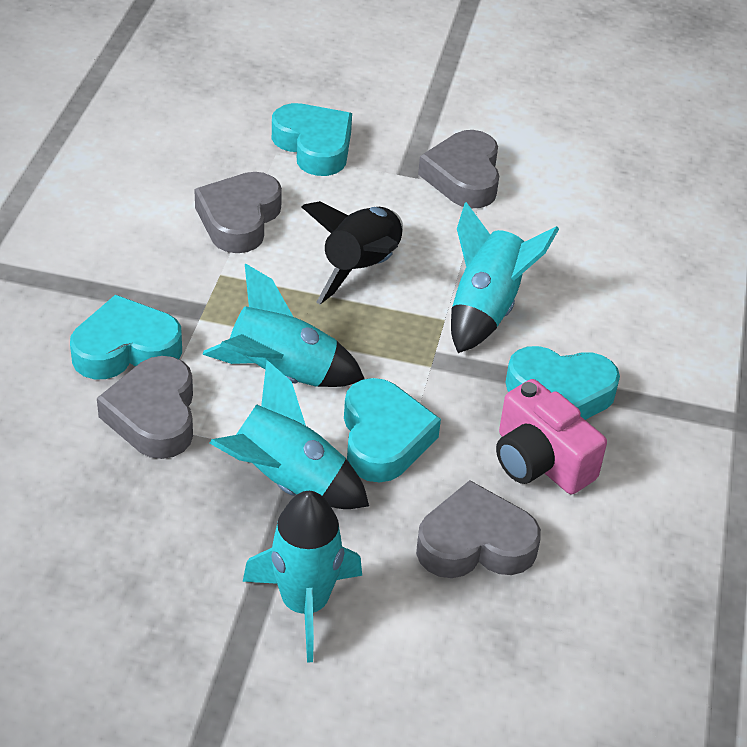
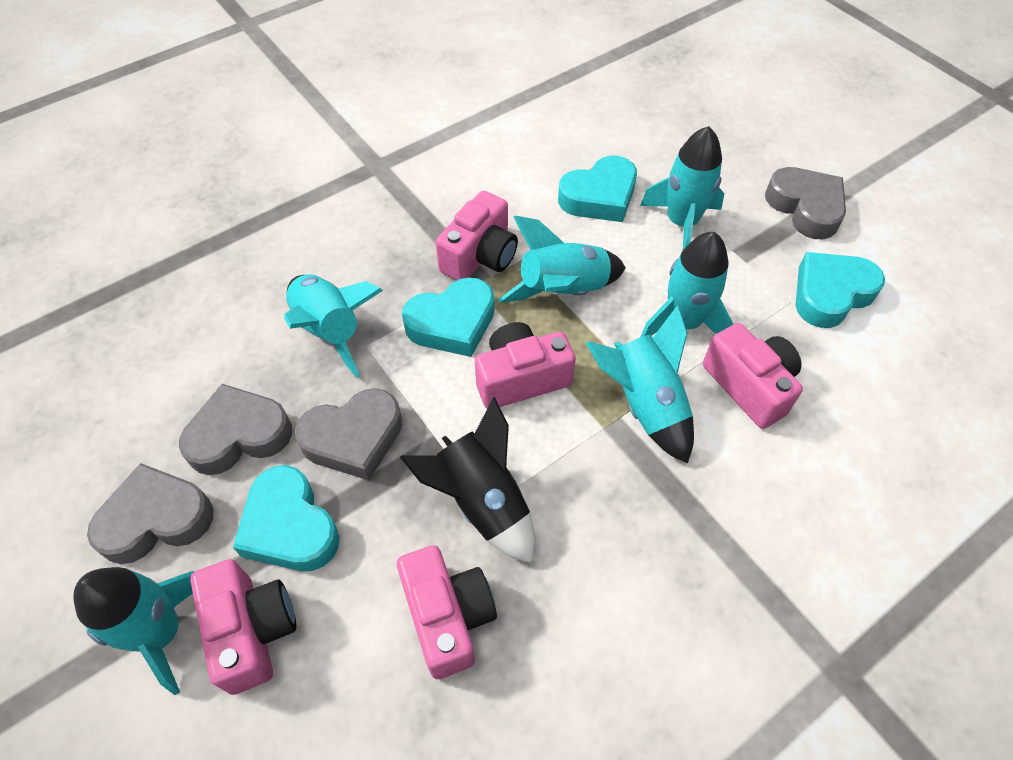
pink camera: 1 -> 5
turquoise rocket: 4 -> 6

